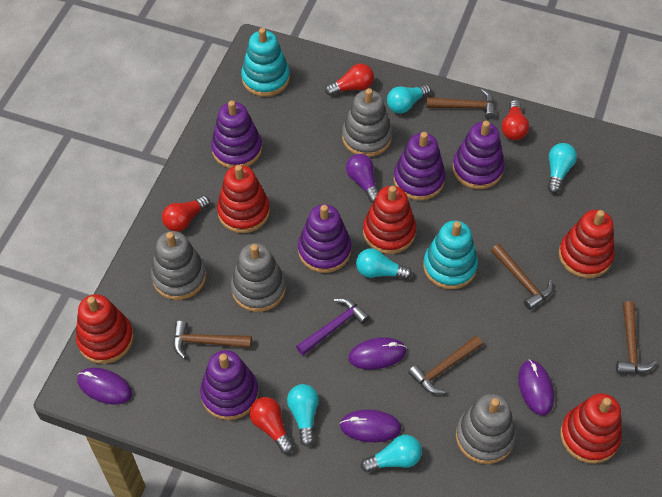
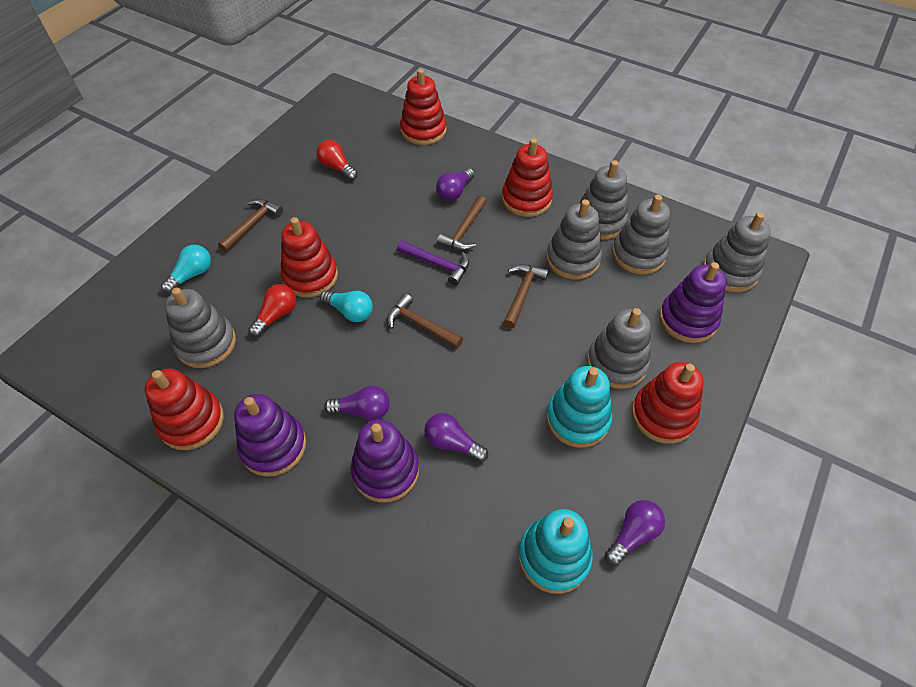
brown hammer: 5 -> 4
grey stacking toy: 4 -> 6
purple light bulb: 1 -> 4
purple mouse: 4 -> 0
purple stacking toy: 5 -> 3
red light bulb: 4 -> 2
turquoise light bulb: 5 -> 2

